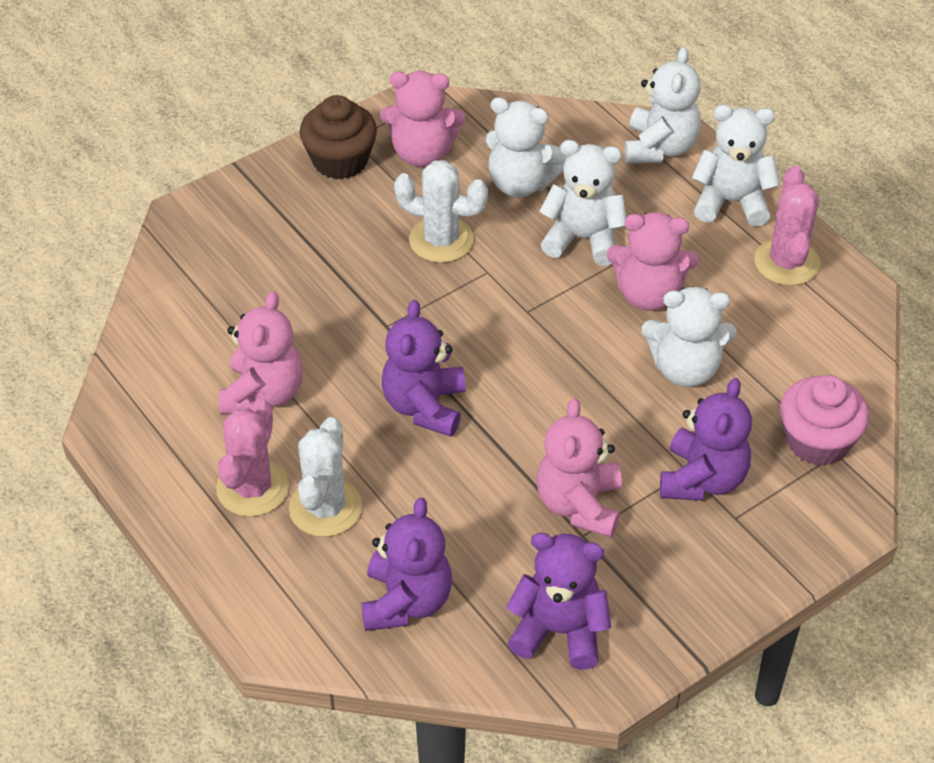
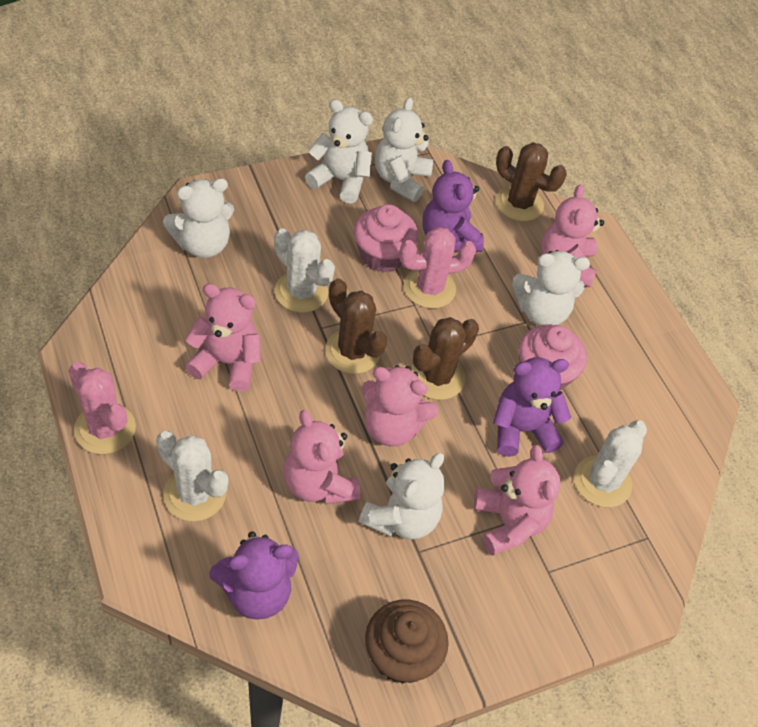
brown cactus: 0 -> 3
pink cupcake: 1 -> 2
pink teddy bear: 4 -> 5
purple teddy bear: 4 -> 3
white cactus: 2 -> 3

